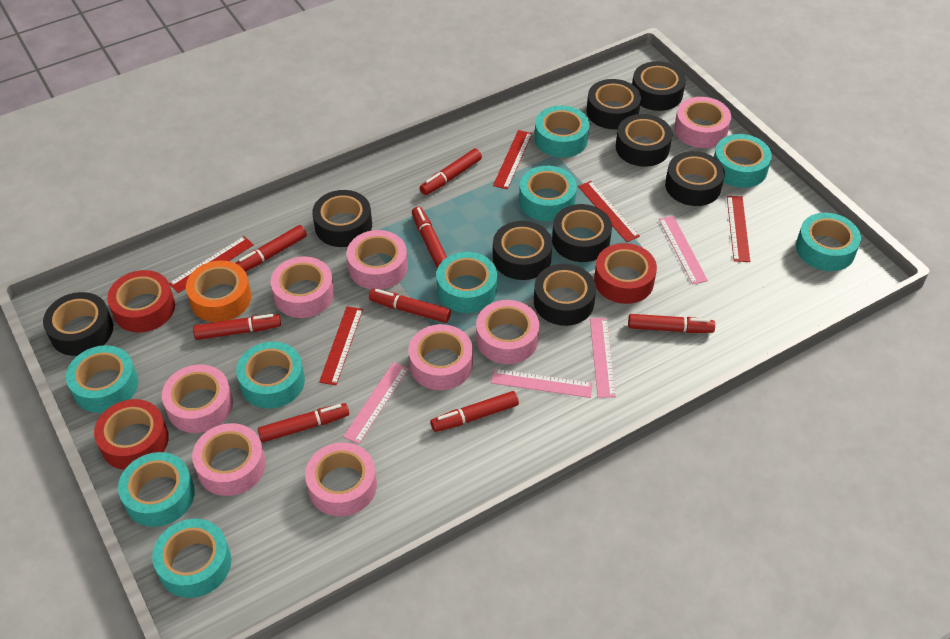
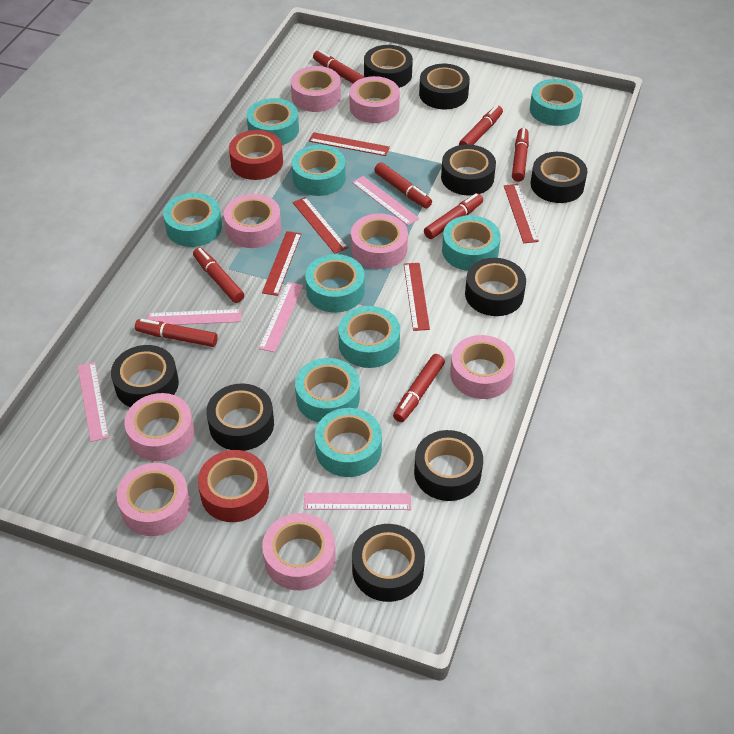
orange tape: 1 -> 0
pink ruler: 4 -> 5
red tape: 3 -> 2

